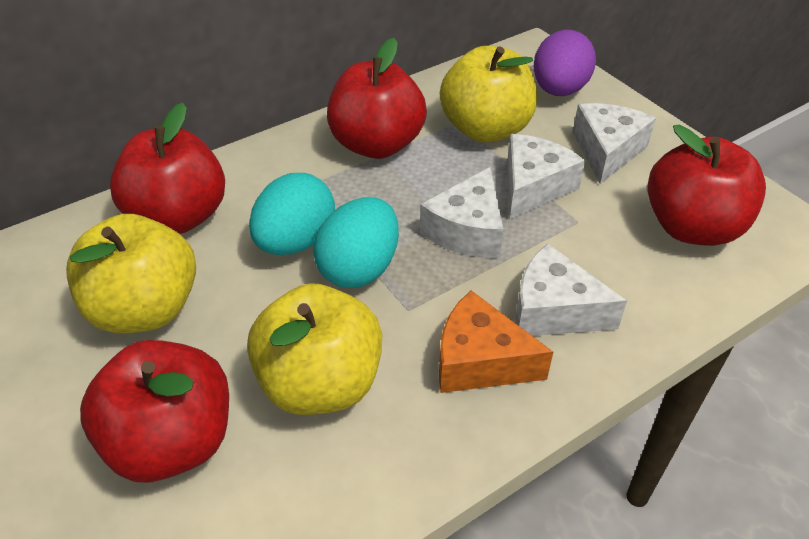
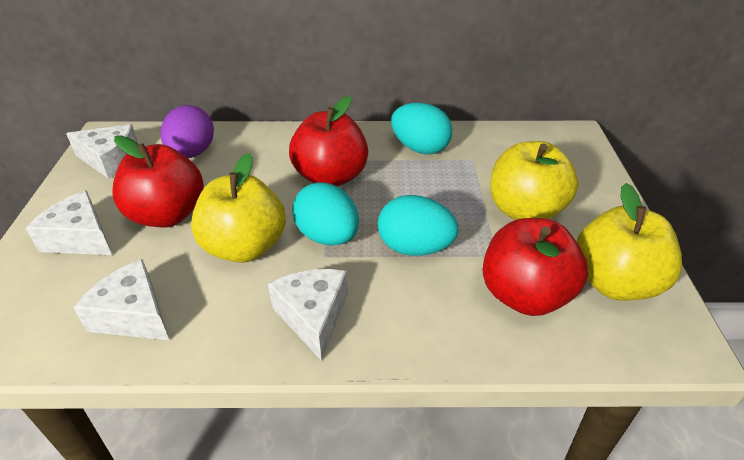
orange cheese: 1 -> 0
red apple: 4 -> 3
turquoise egg: 2 -> 3

